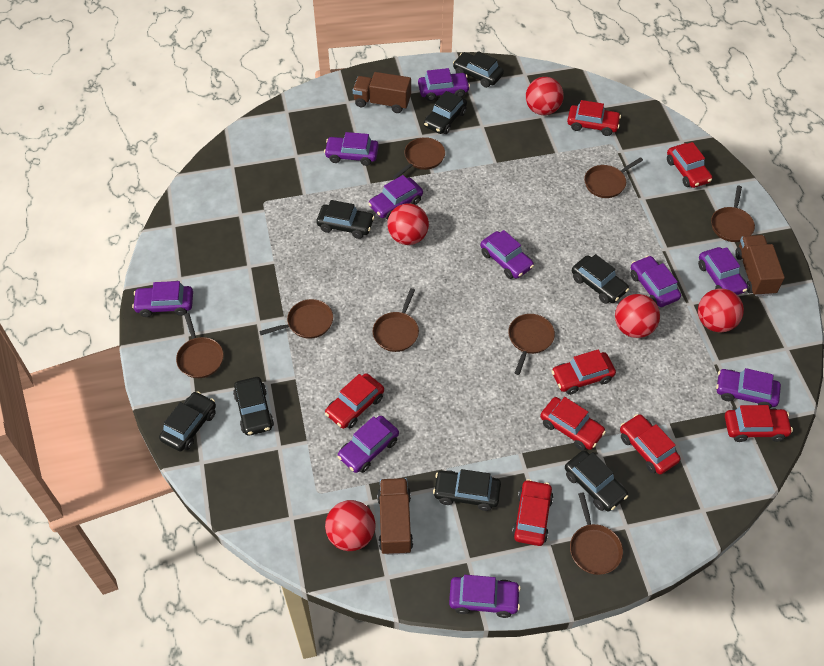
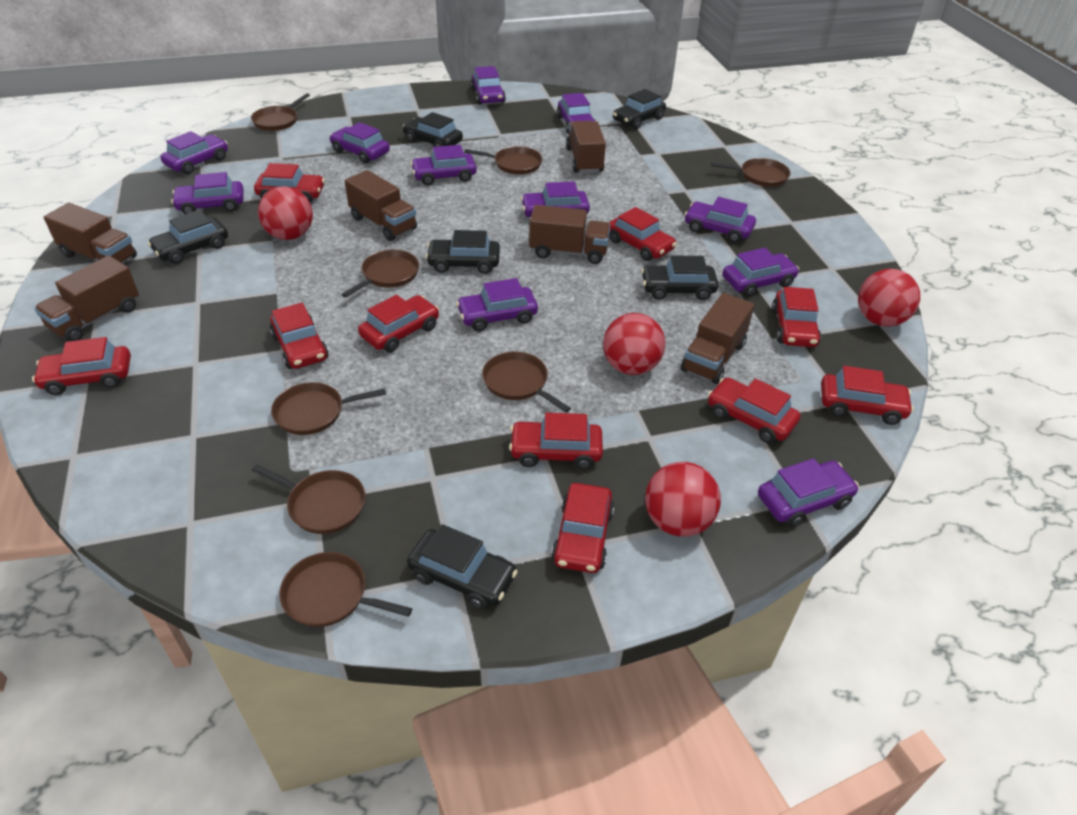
black car: 8 -> 6
brown truck: 3 -> 6
purple car: 10 -> 11
red ball: 5 -> 4
red car: 8 -> 10

